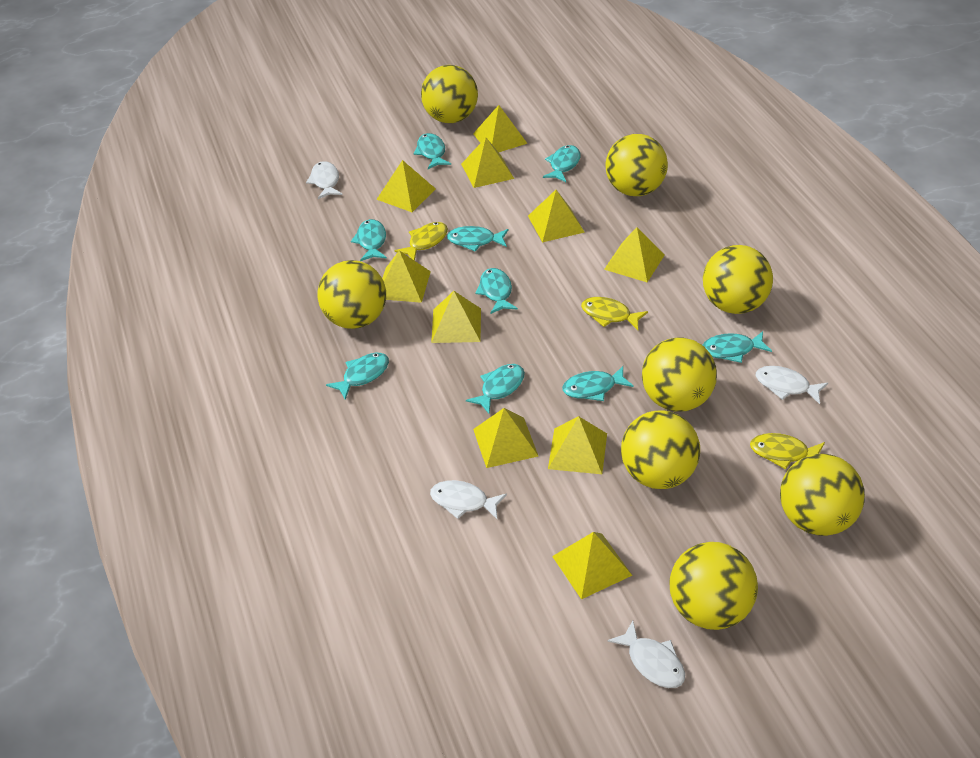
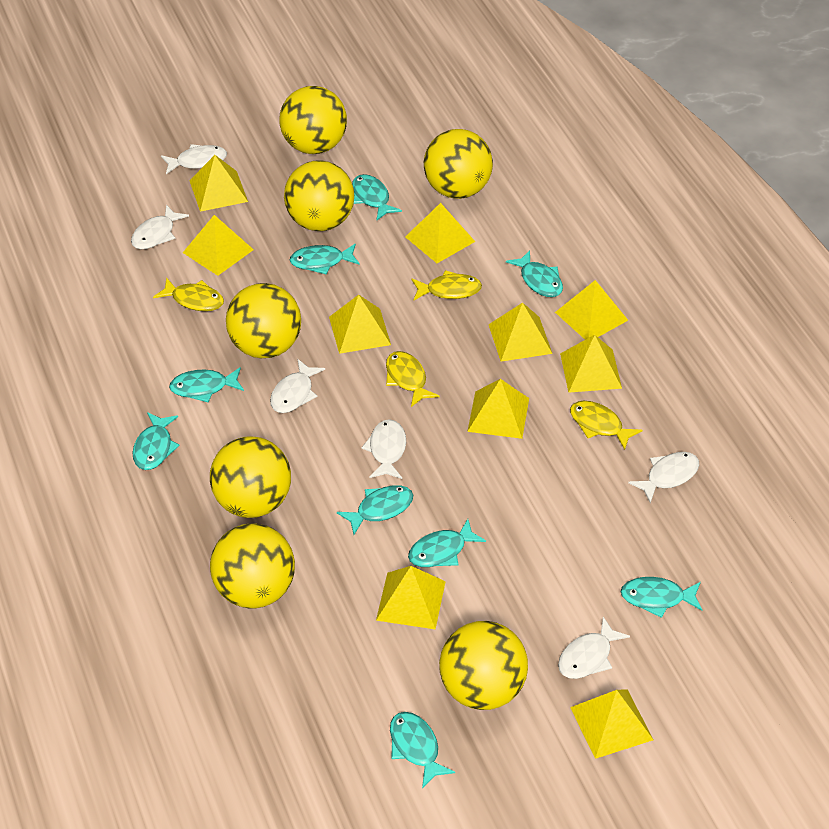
white fish: 4 -> 6
yellow ball: 8 -> 7
yellow fish: 3 -> 4

